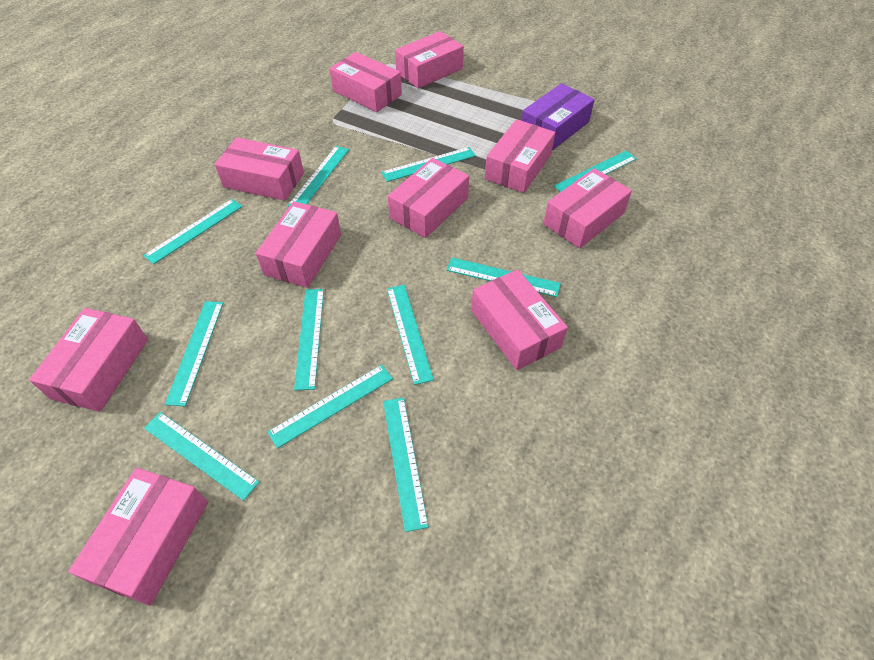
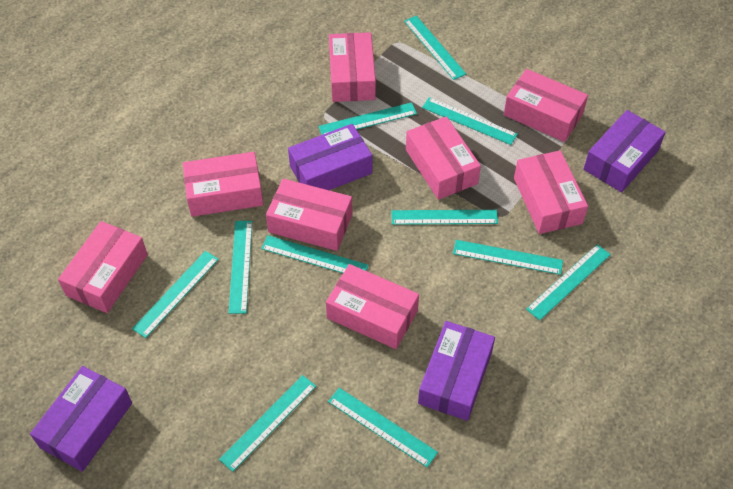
pink box: 10 -> 8
purple box: 1 -> 4

